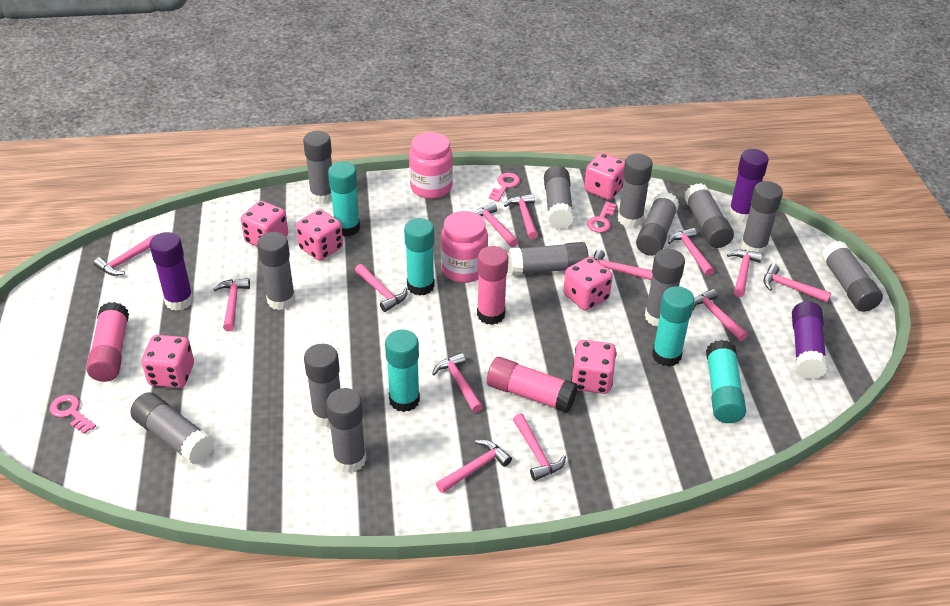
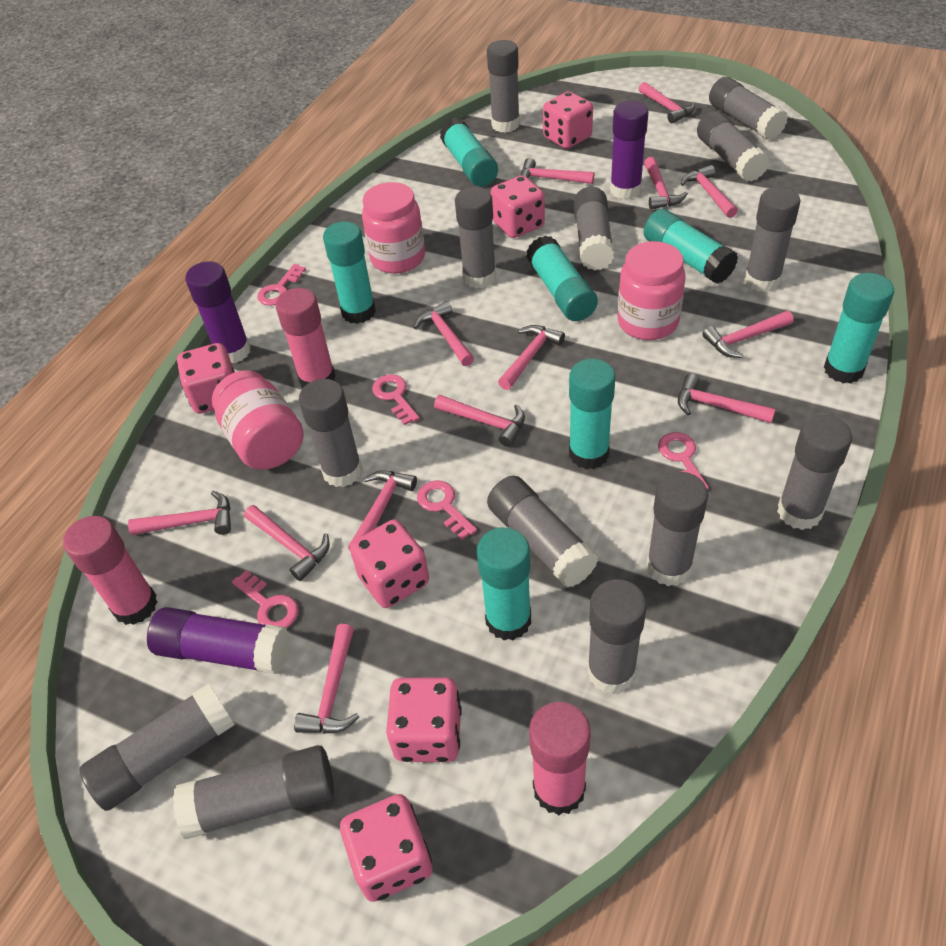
pink jar: 2 -> 3
pink key: 3 -> 5
turquoise glue stick: 5 -> 7

